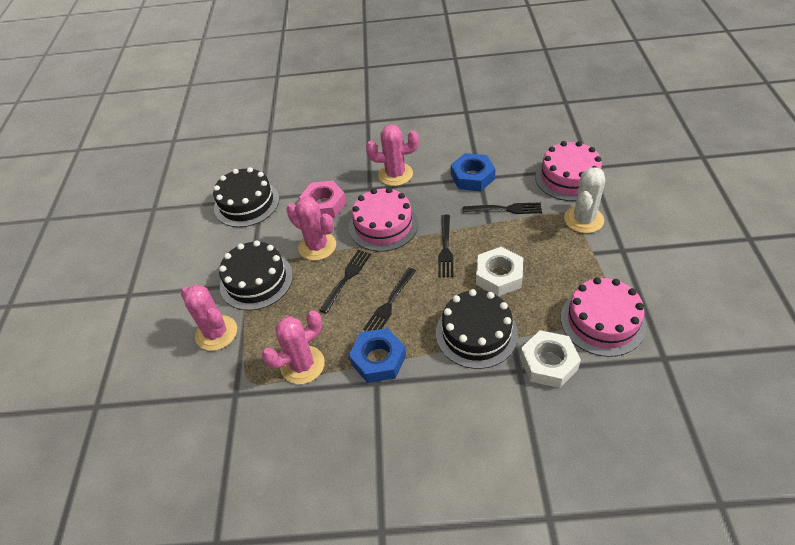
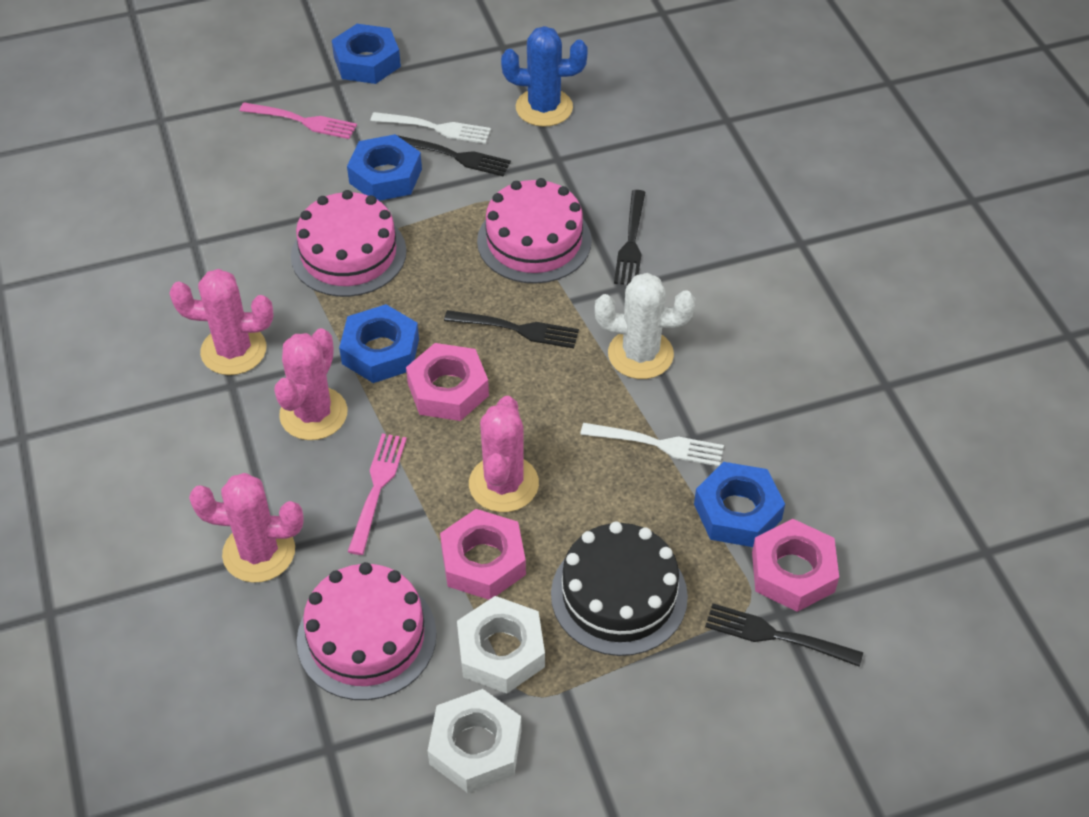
black cake: 3 -> 1
blue cactus: 0 -> 1
blue nut: 2 -> 4
pink fork: 0 -> 2
pink nut: 1 -> 3
white fork: 0 -> 2

